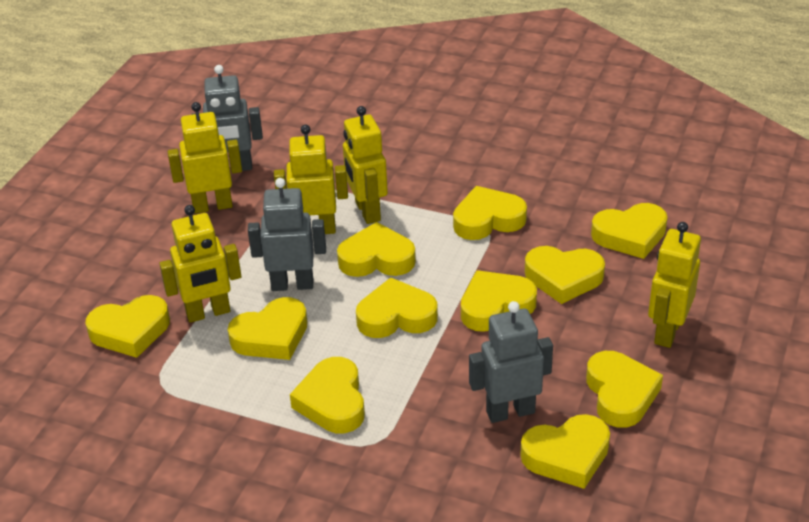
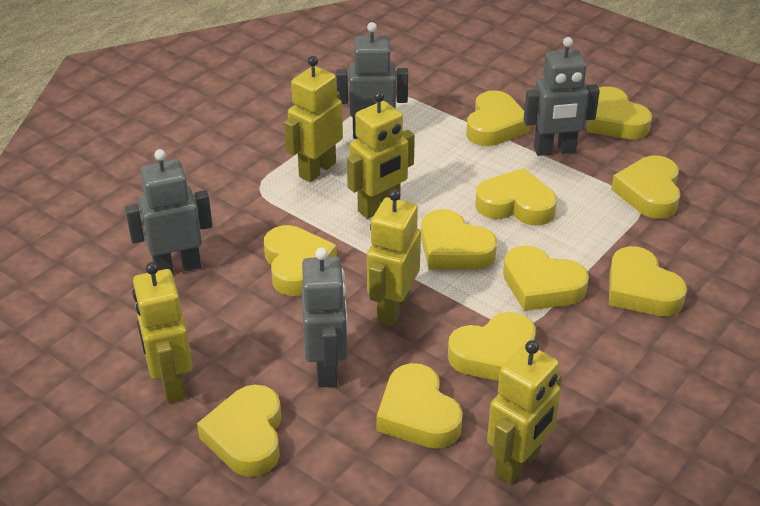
grey robot: 3 -> 4

